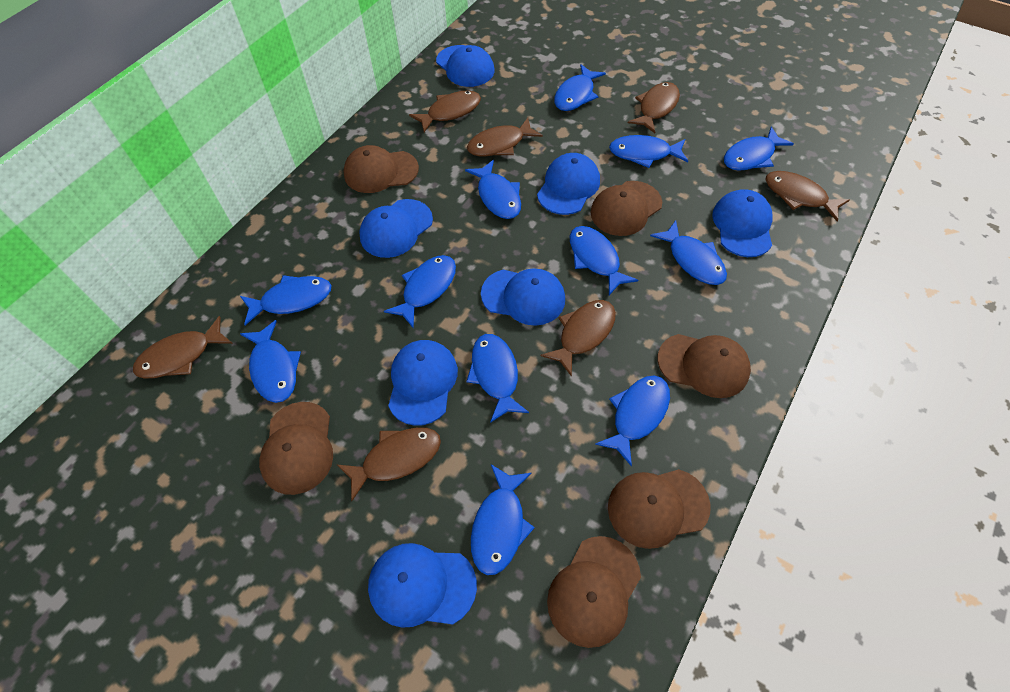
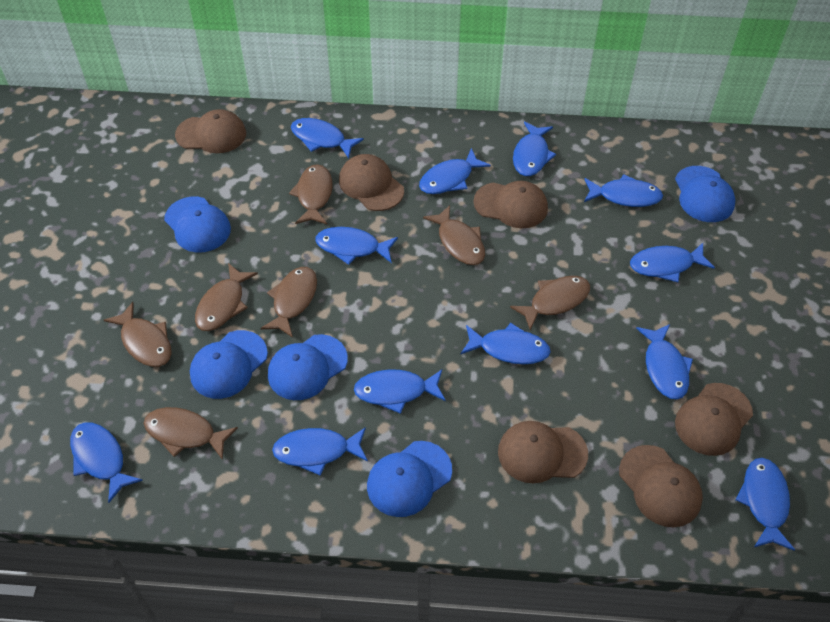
blue cap: 7 -> 5

